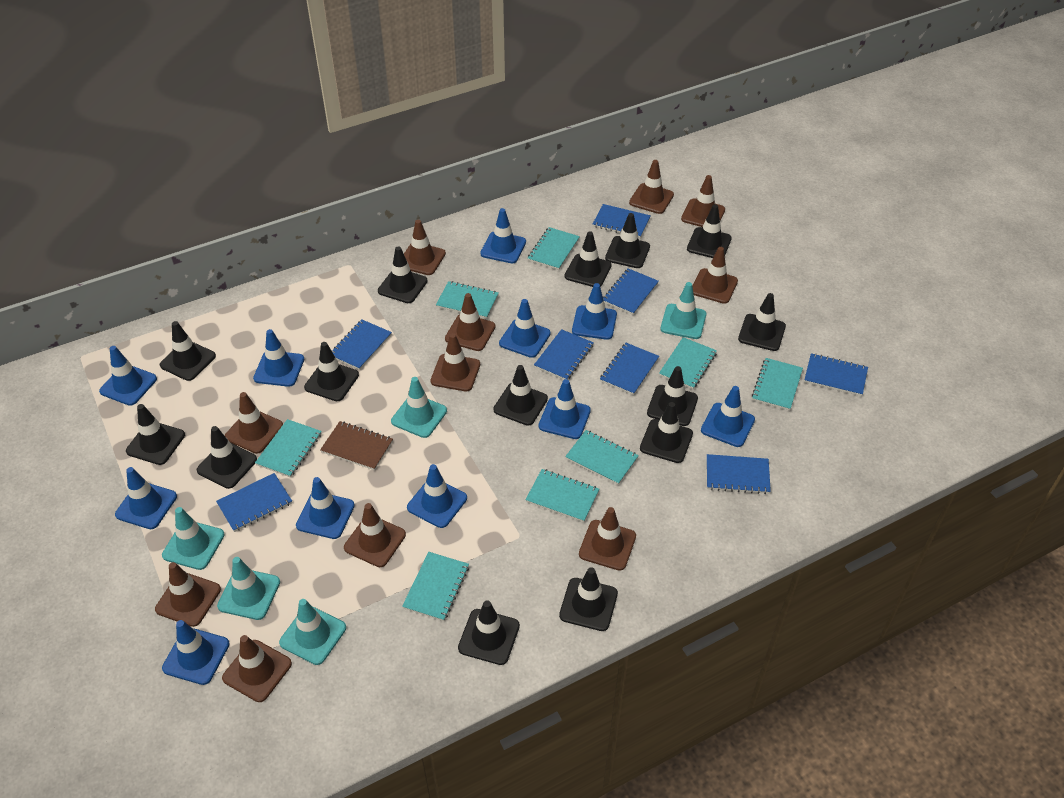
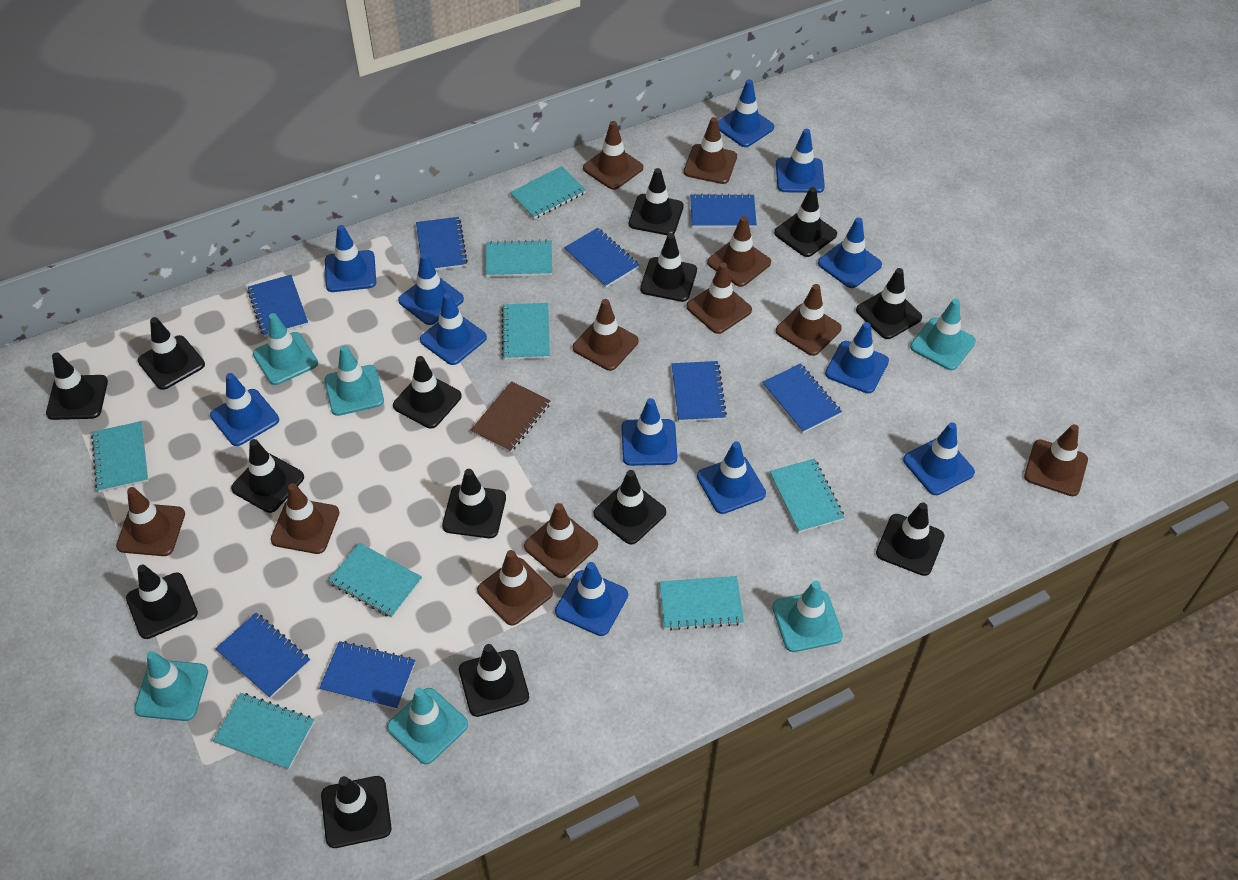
blue traffic cone: 11 -> 12
turquoise traffic cone: 5 -> 6

